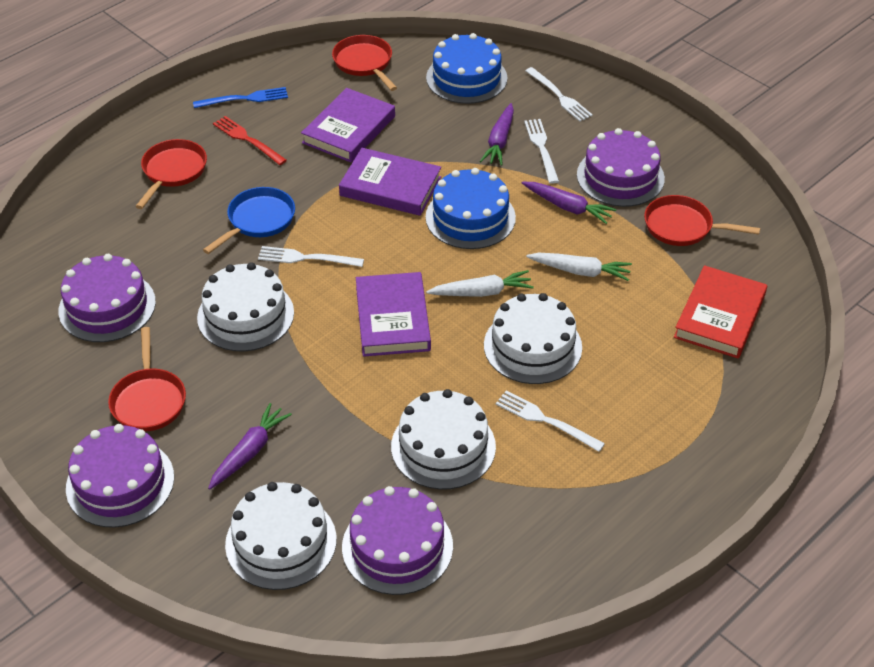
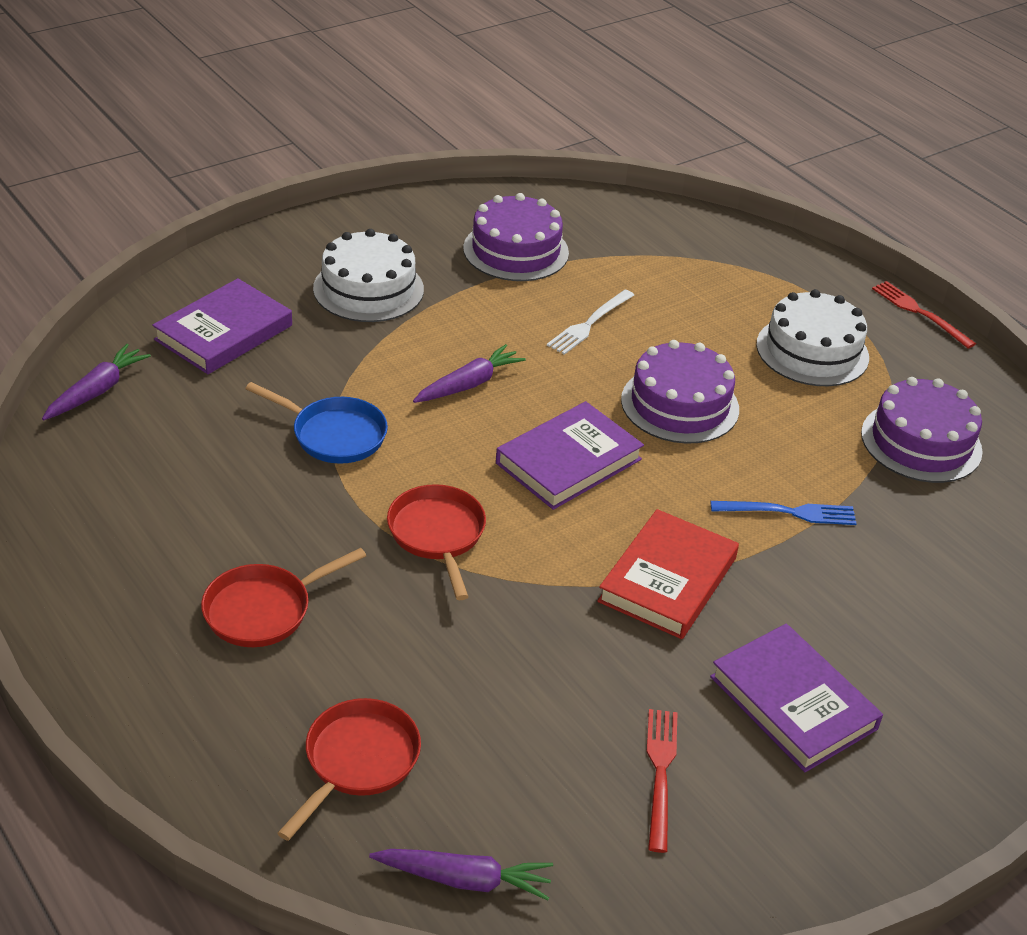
blue cake: 2 -> 0
purple cake: 4 -> 3
red fork: 1 -> 2
red pan: 4 -> 3
white cake: 4 -> 2
white carrot: 2 -> 0
white fork: 4 -> 1

